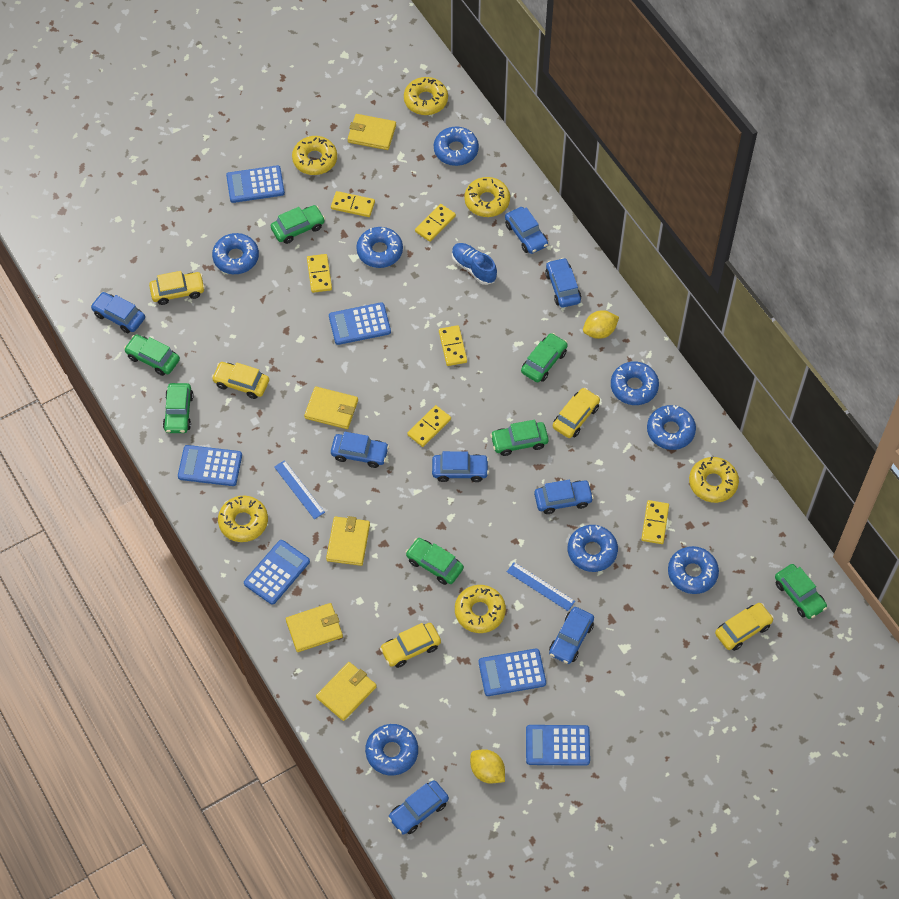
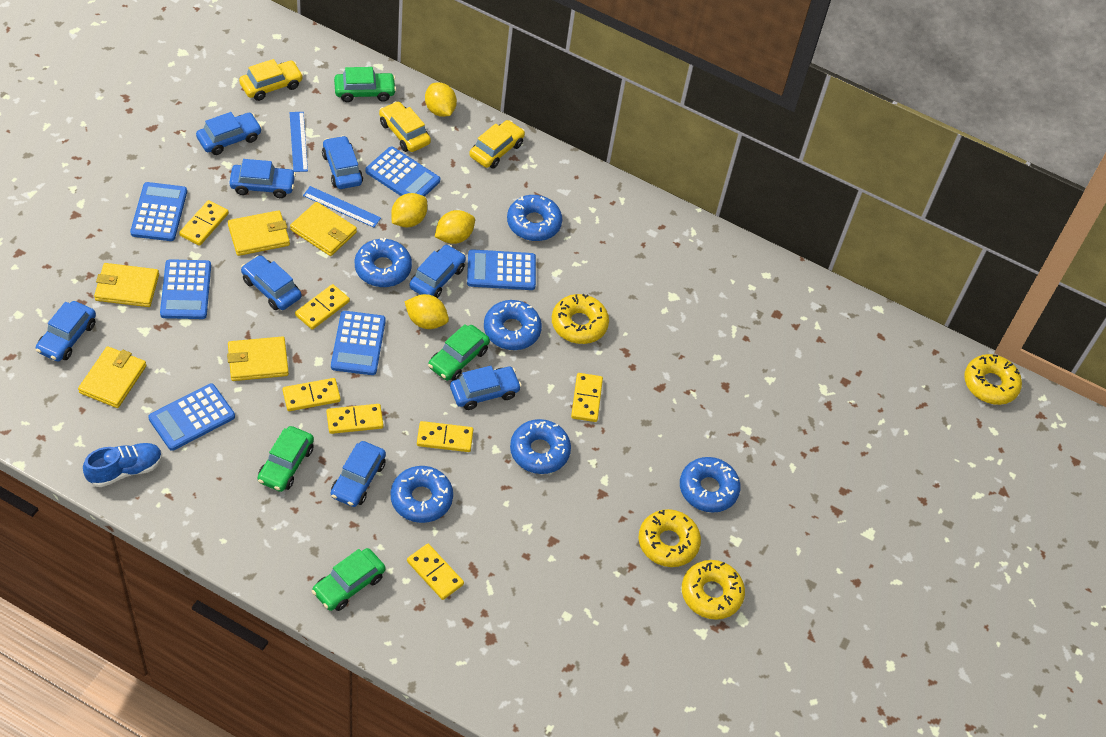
blue donut: 8 -> 6
green car: 7 -> 4
yellow car: 5 -> 3
yellow domino: 6 -> 7
yellow donut: 6 -> 4
yellow lemon: 2 -> 4

